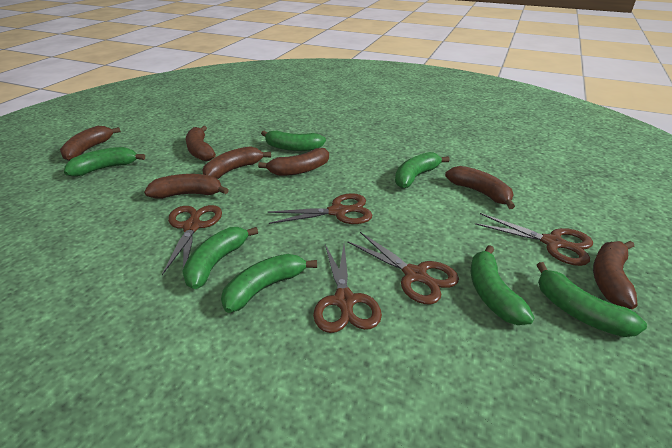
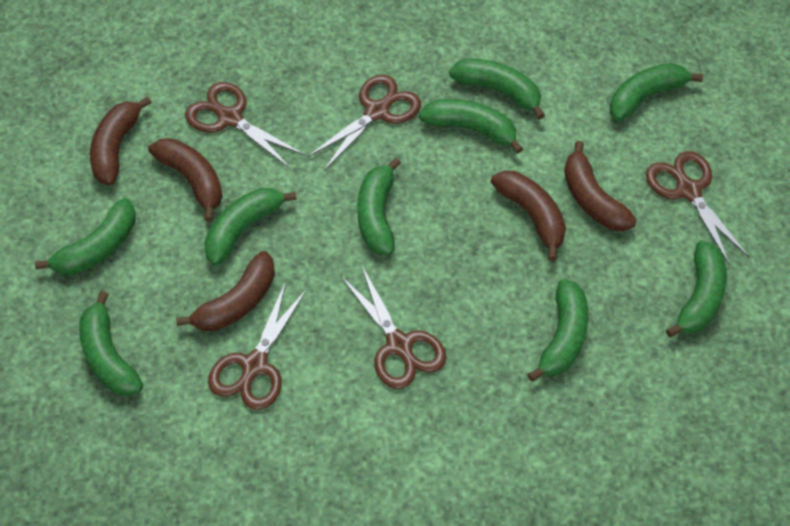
brown banana: 7 -> 5
green banana: 7 -> 9

